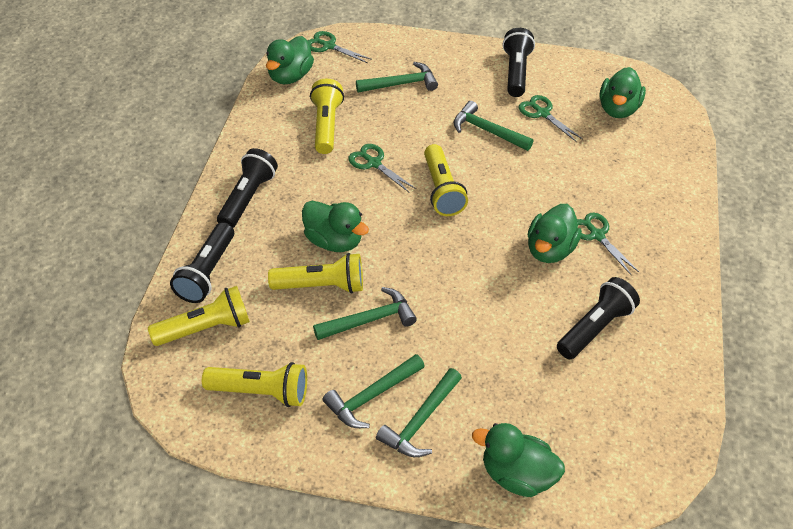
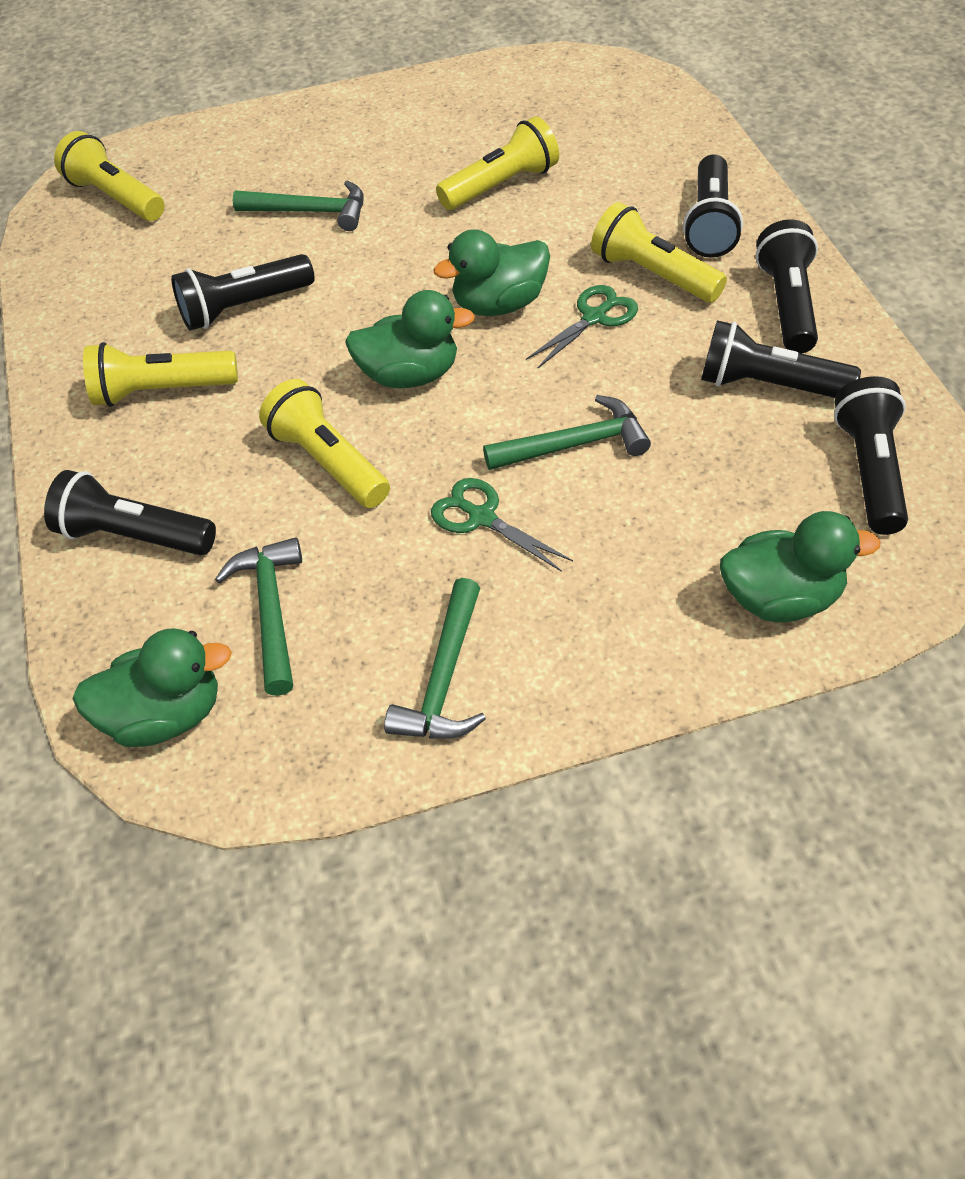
black flashlight: 4 -> 6
green duck: 5 -> 4
green hammer: 5 -> 4
green scissors: 4 -> 2

